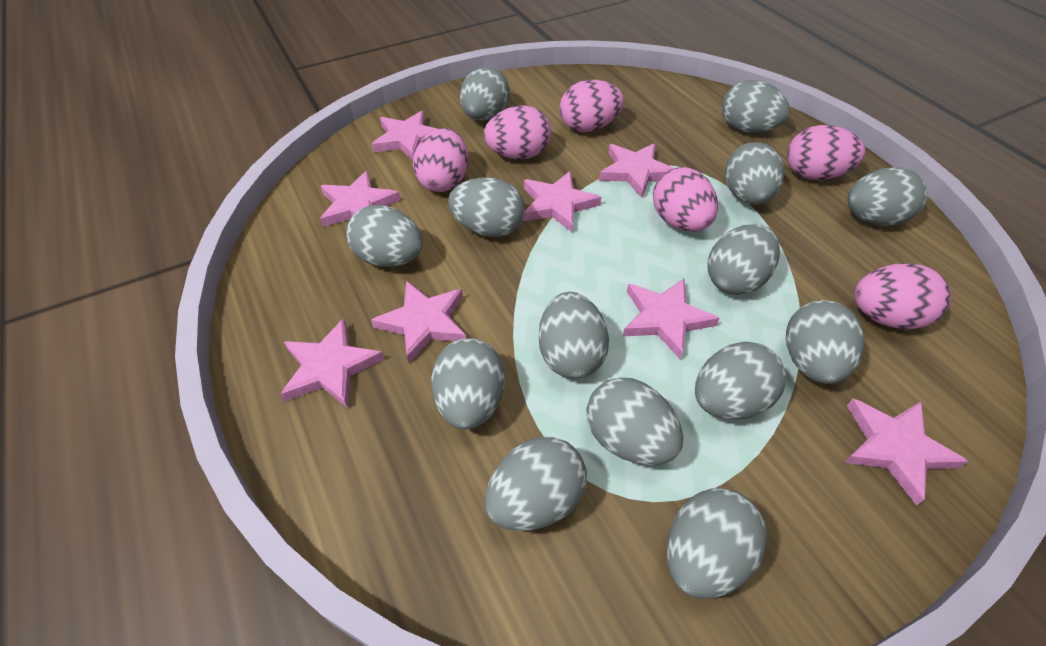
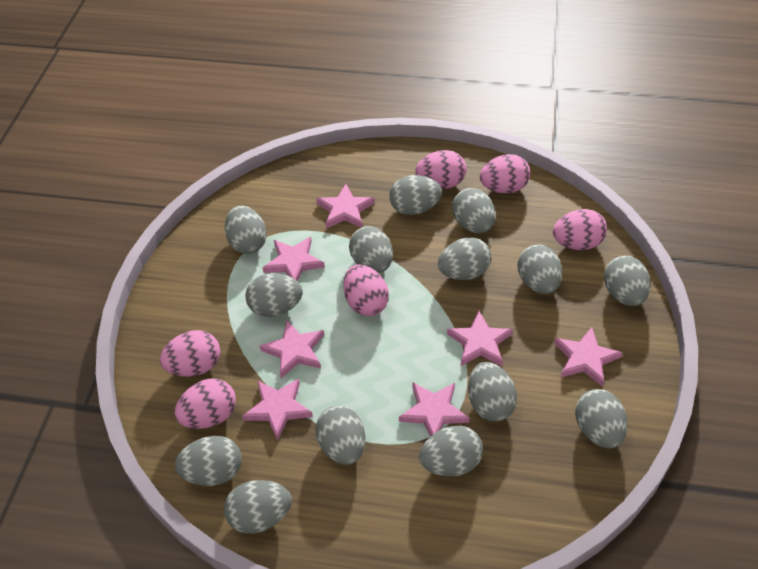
pink star: 8 -> 7

